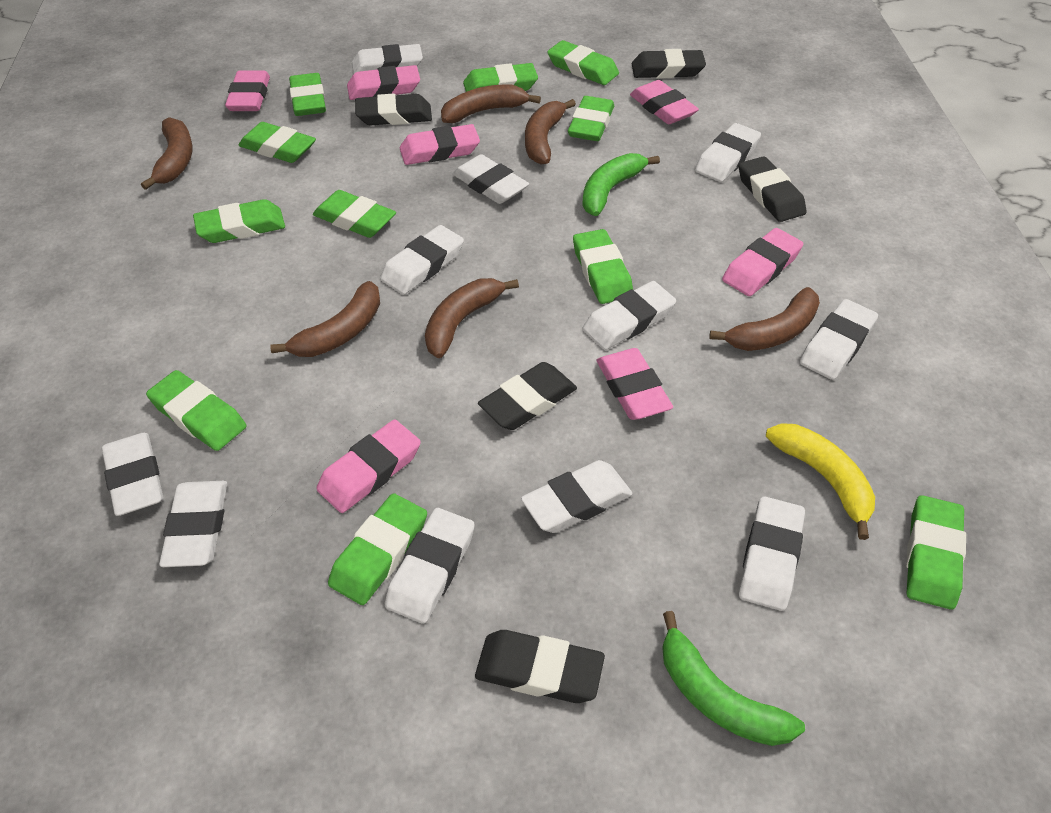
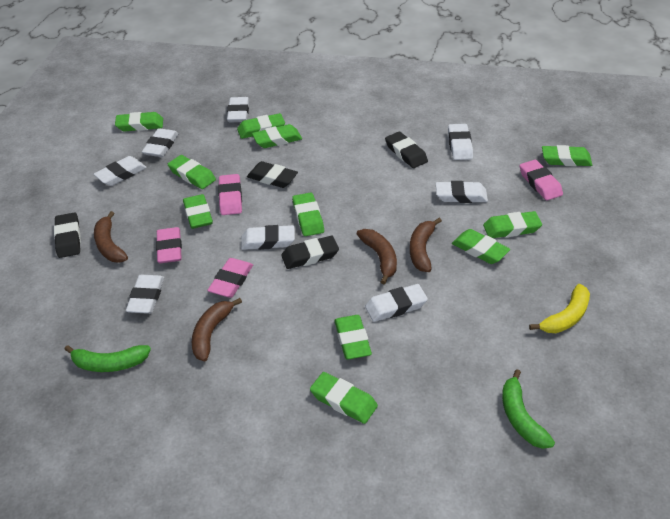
black eraser: 5 -> 4
brown banana: 6 -> 4
pink eraser: 7 -> 4
white eraser: 11 -> 8

